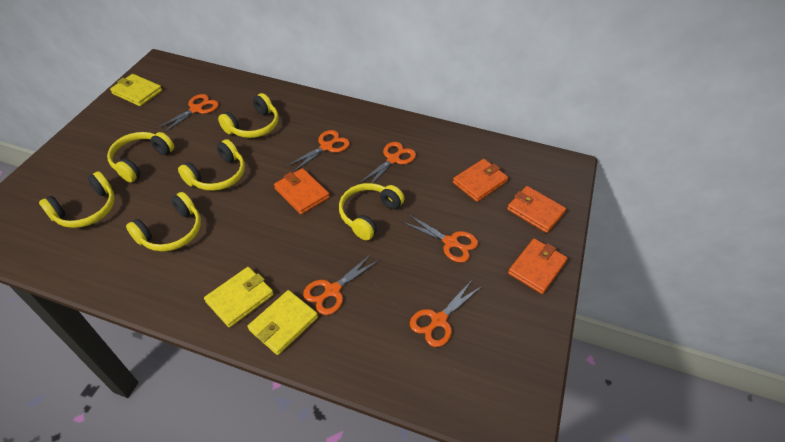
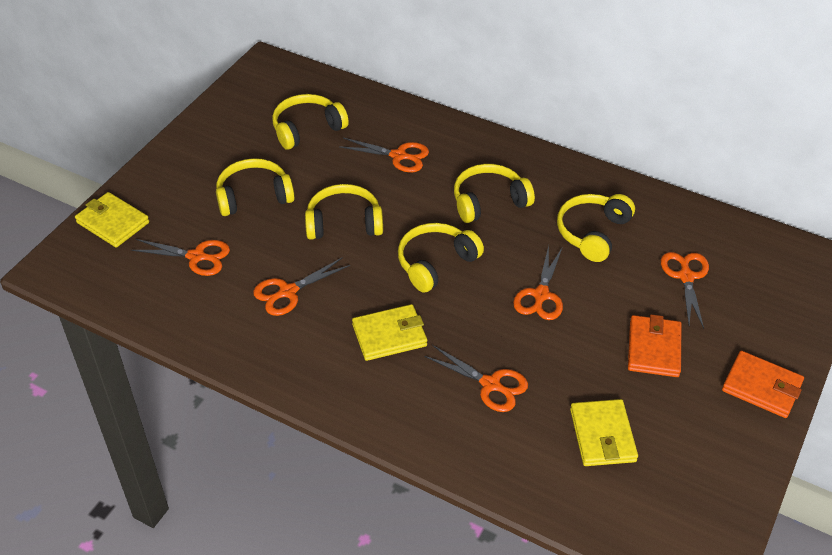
orange wallet: 4 -> 2

